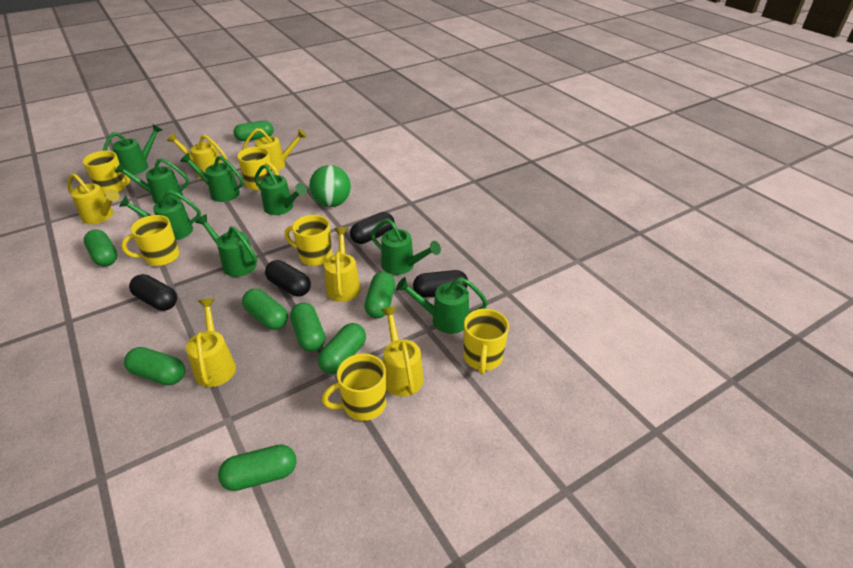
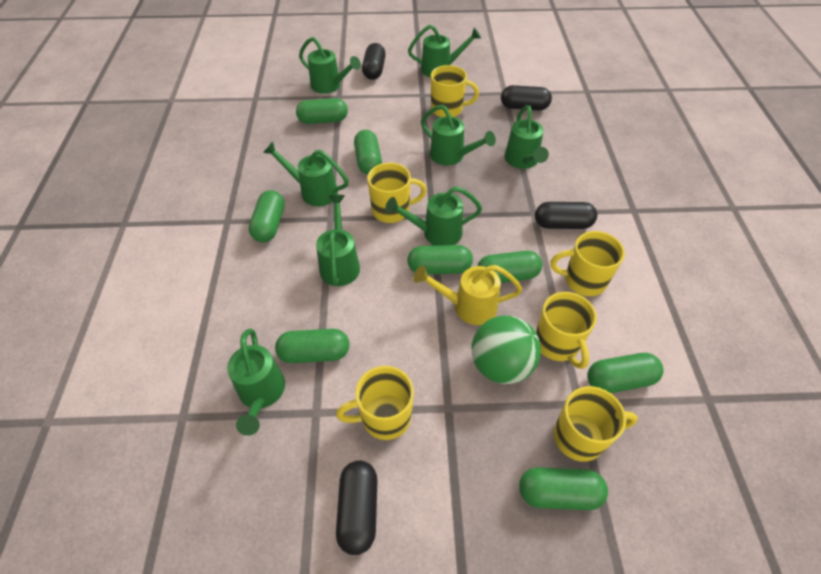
yellow watering can: 6 -> 1

